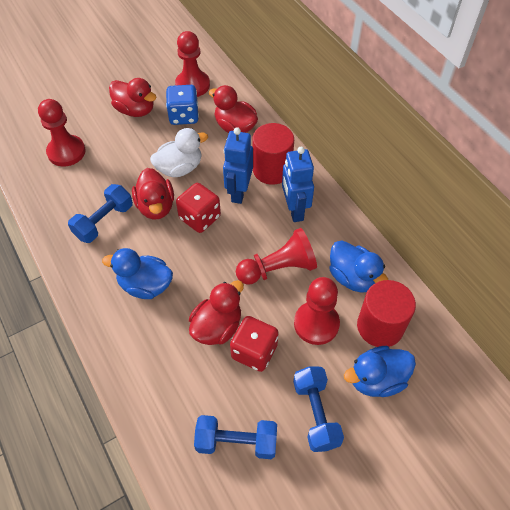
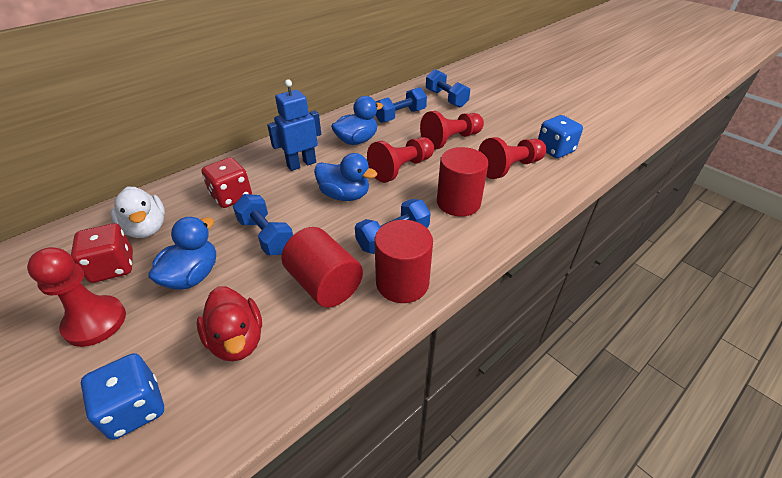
blue dice: 1 -> 2
blue dumbbell: 3 -> 4
blue robot: 2 -> 1
red cylinder: 2 -> 3
red duck: 4 -> 1

